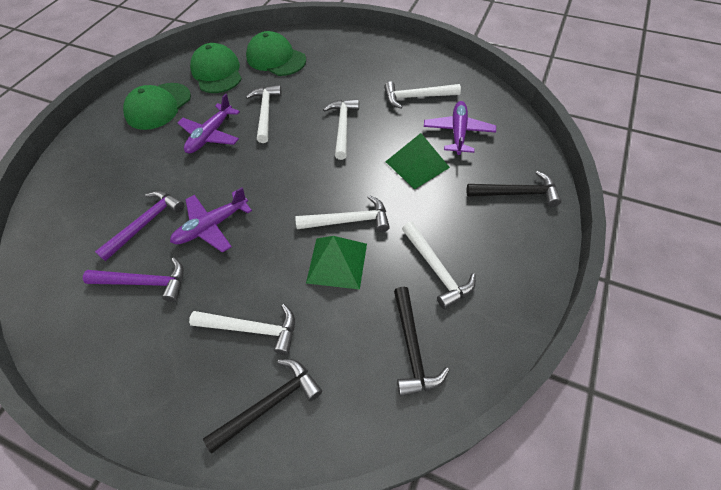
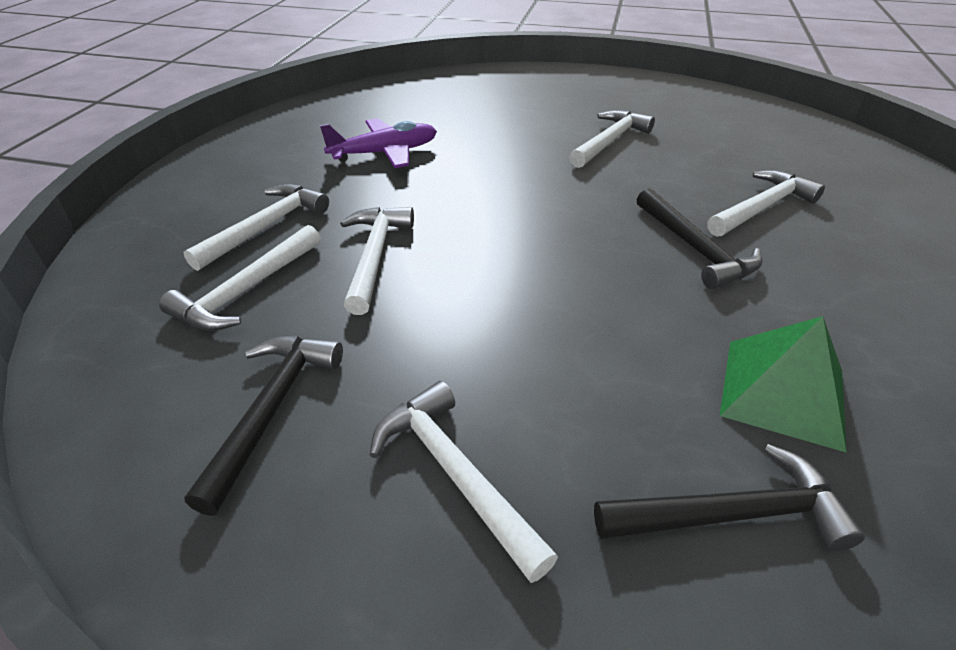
green cap: 3 -> 0
green pyramid: 2 -> 1
purple hammer: 2 -> 0
purple plane: 3 -> 1

